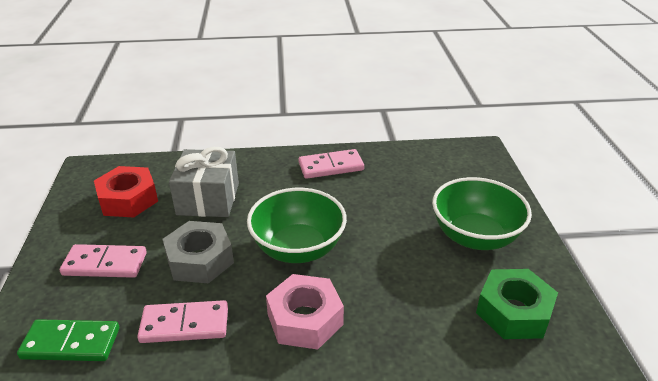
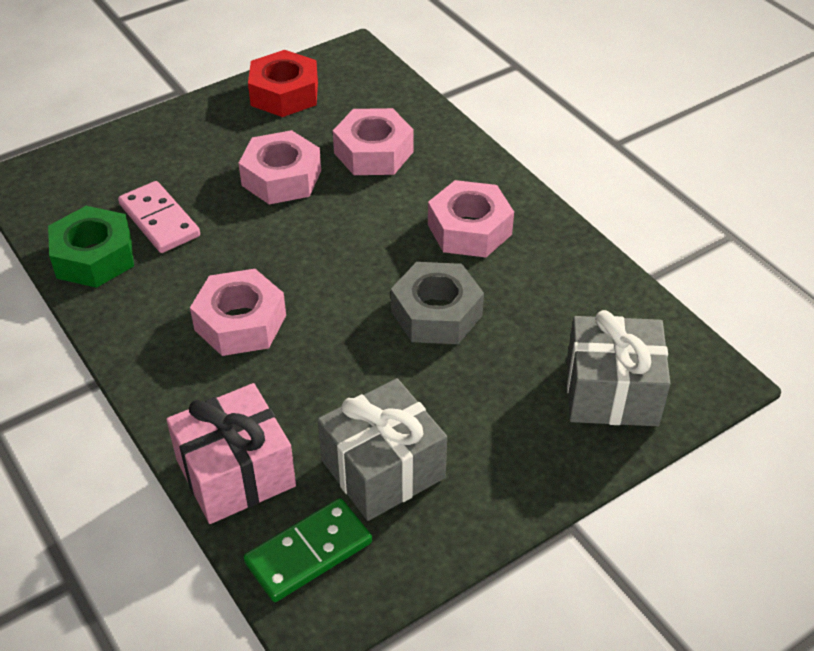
green bowl: 2 -> 0
grey gift: 1 -> 2
pink domino: 3 -> 1
pink gift: 0 -> 1
pink nut: 1 -> 4

